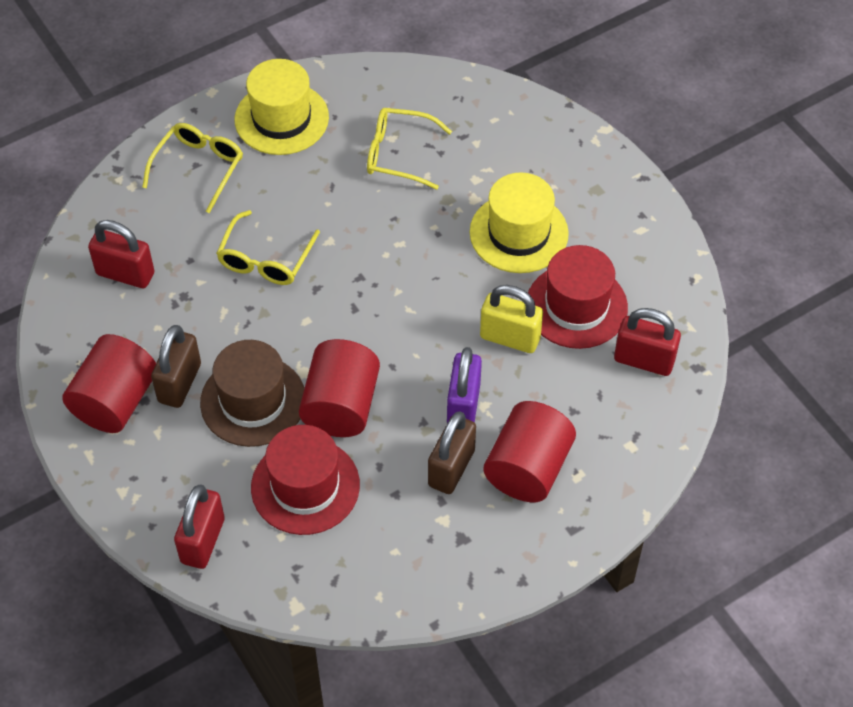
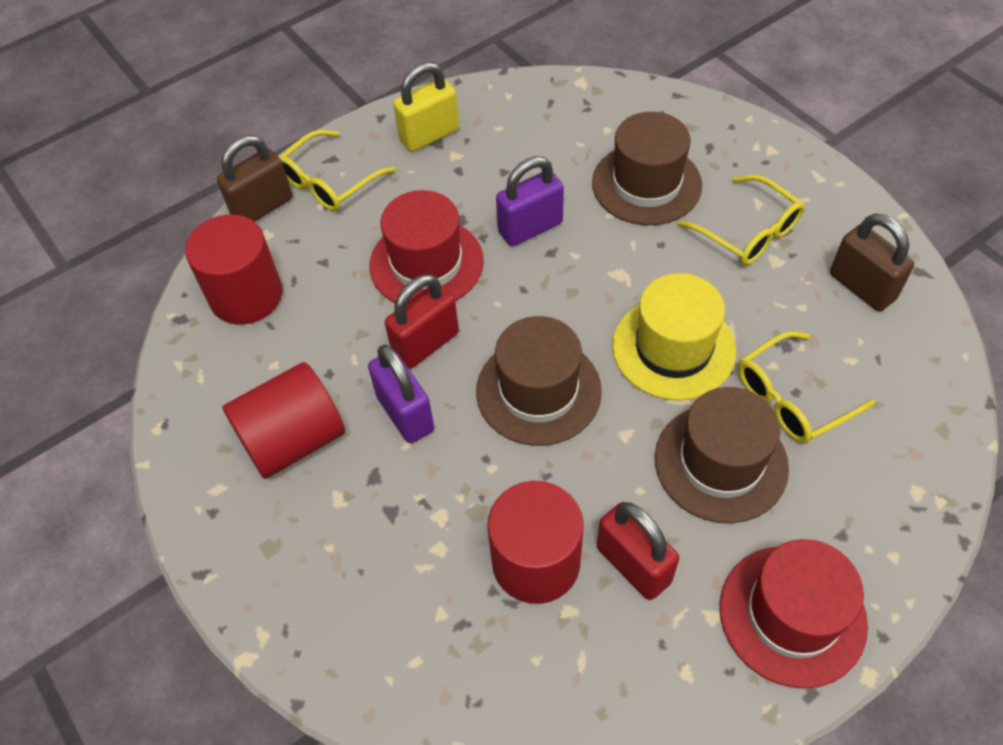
brown hat: 1 -> 3
purple padlock: 1 -> 2
red padlock: 3 -> 2
yellow hat: 2 -> 1

